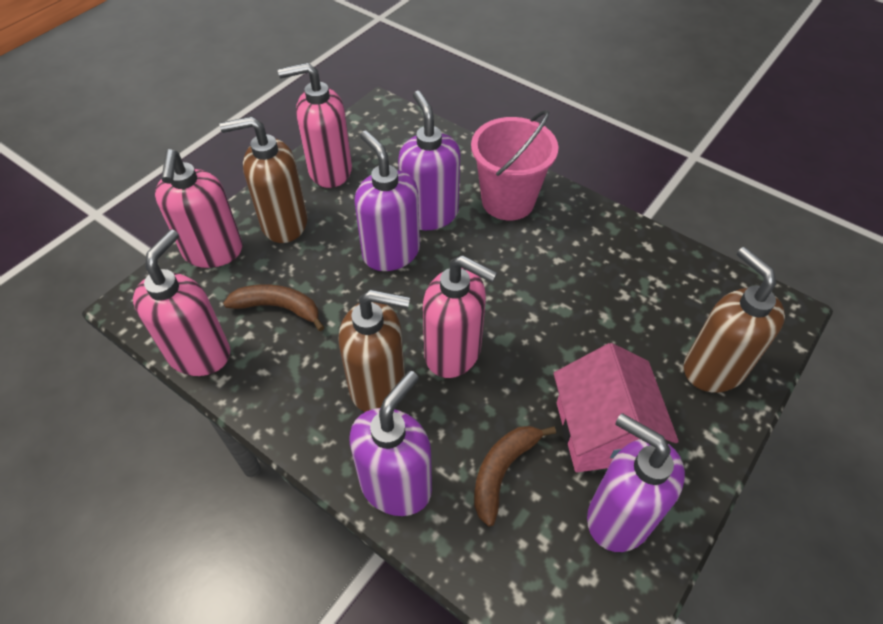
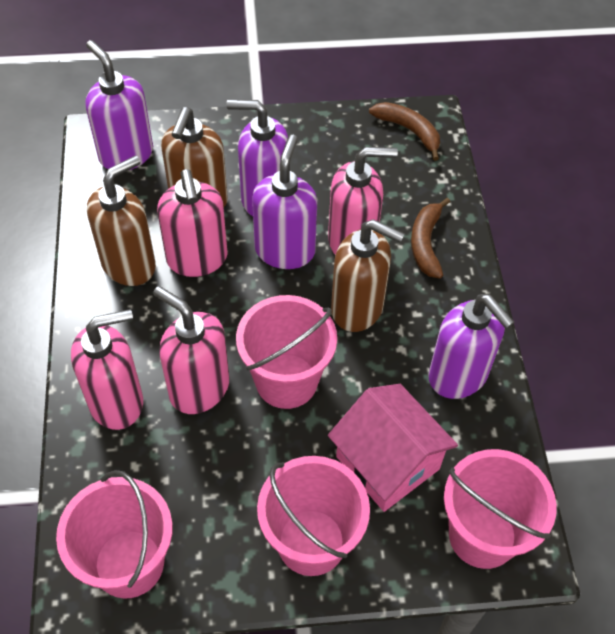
pink bucket: 1 -> 4

